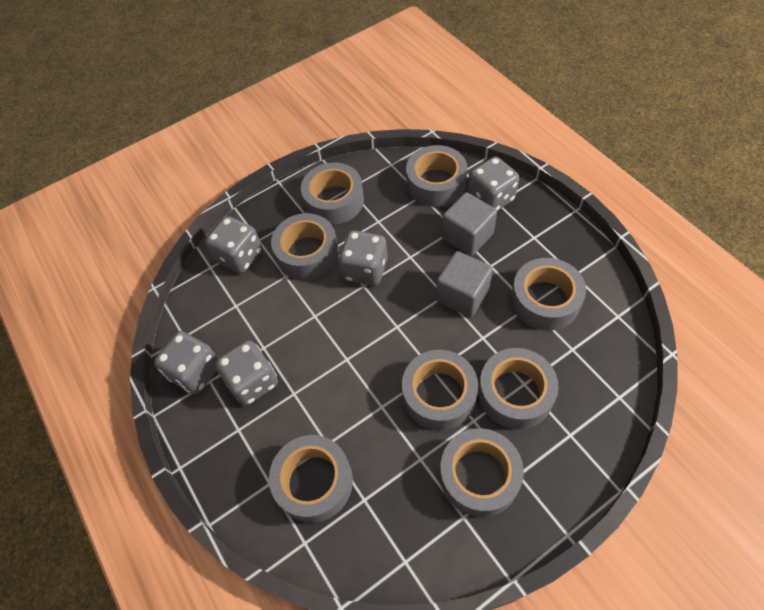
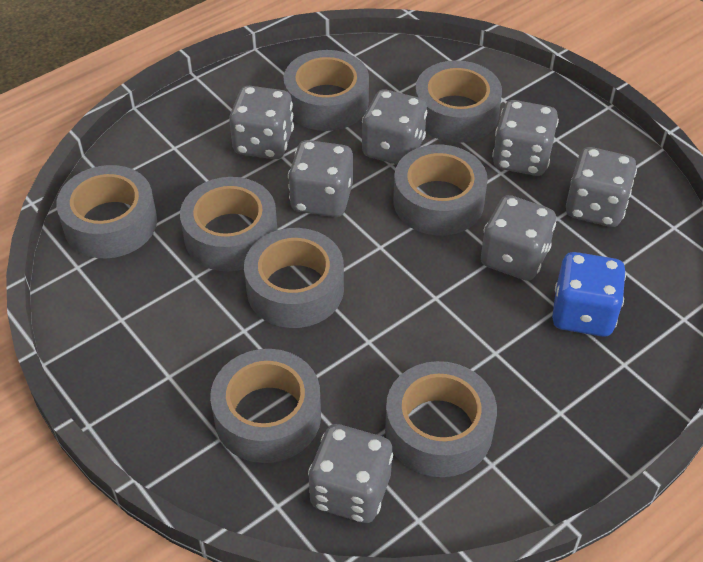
blue dice: 0 -> 1
grey cube: 2 -> 0
grey dice: 5 -> 7

